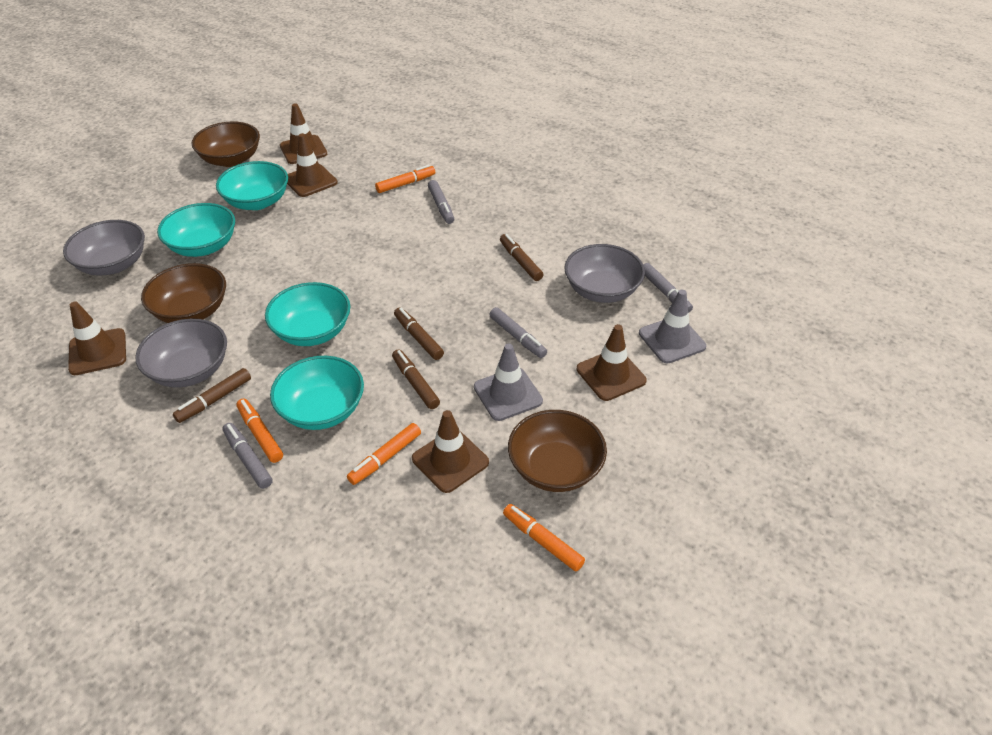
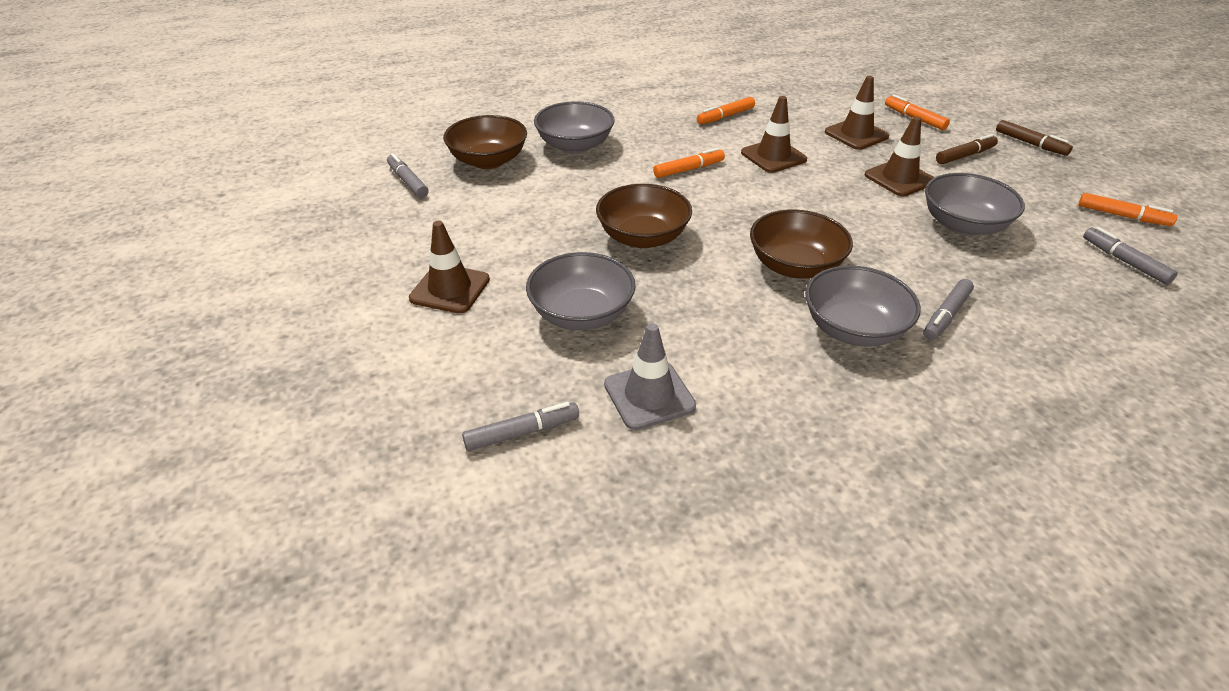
brown marker: 4 -> 2
brown traffic cone: 5 -> 4
grey bowl: 3 -> 4
grey traffic cone: 2 -> 1
turquoise bowl: 4 -> 0

